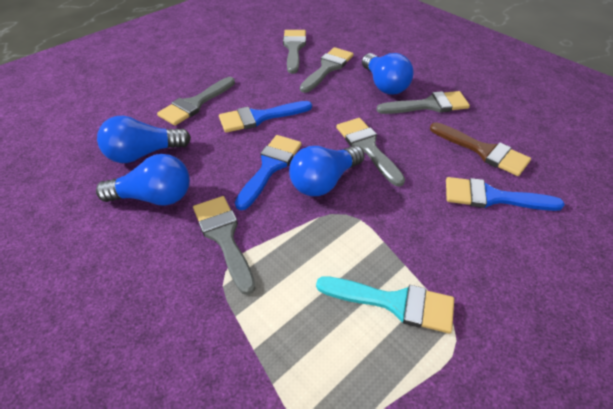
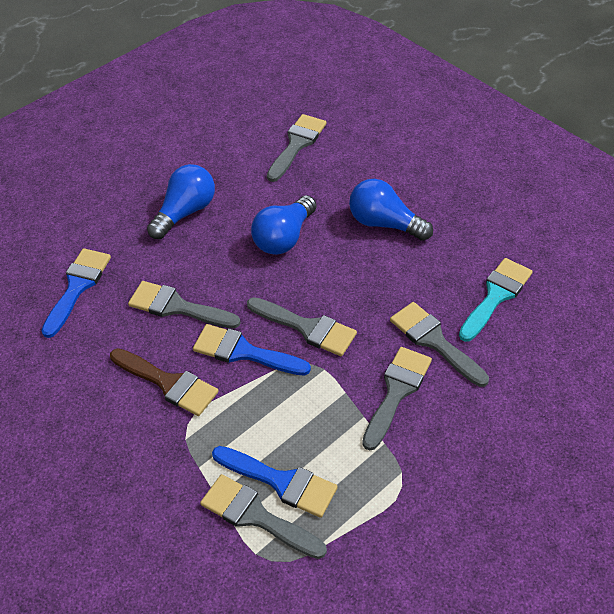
blue light bulb: 4 -> 3

